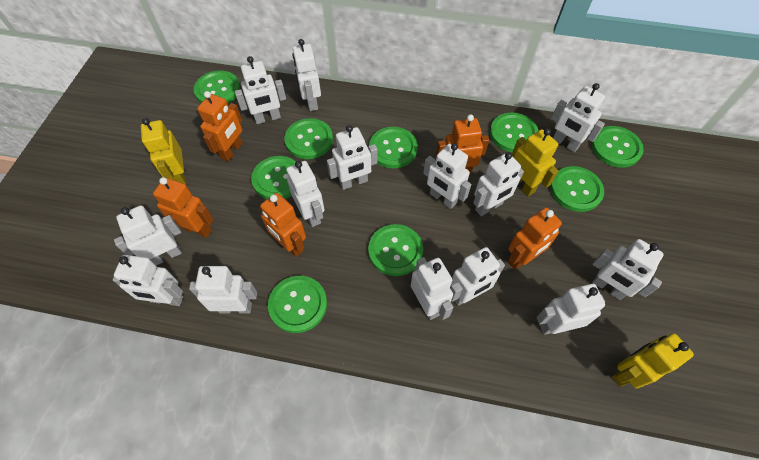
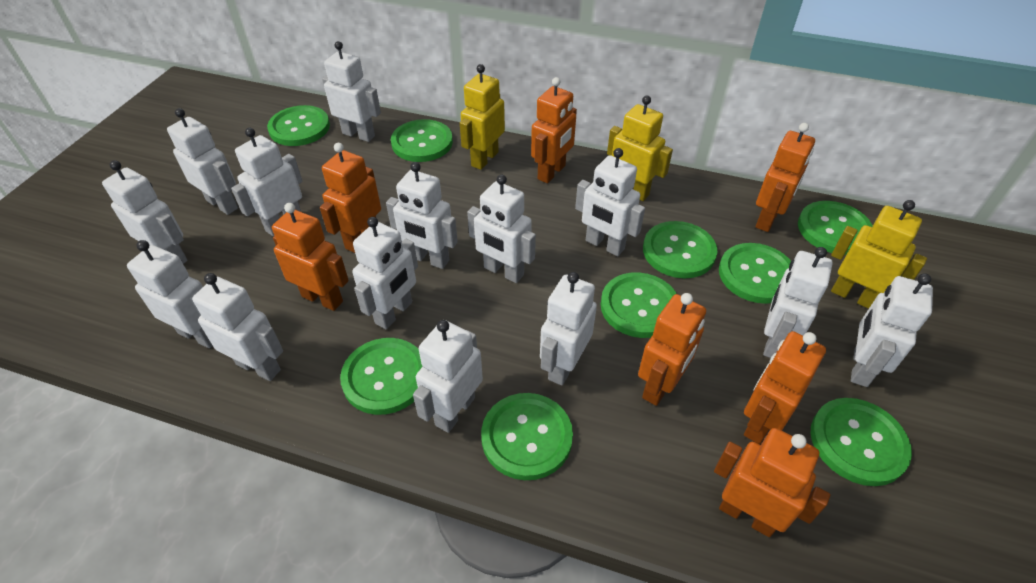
orange robot: 5 -> 7

